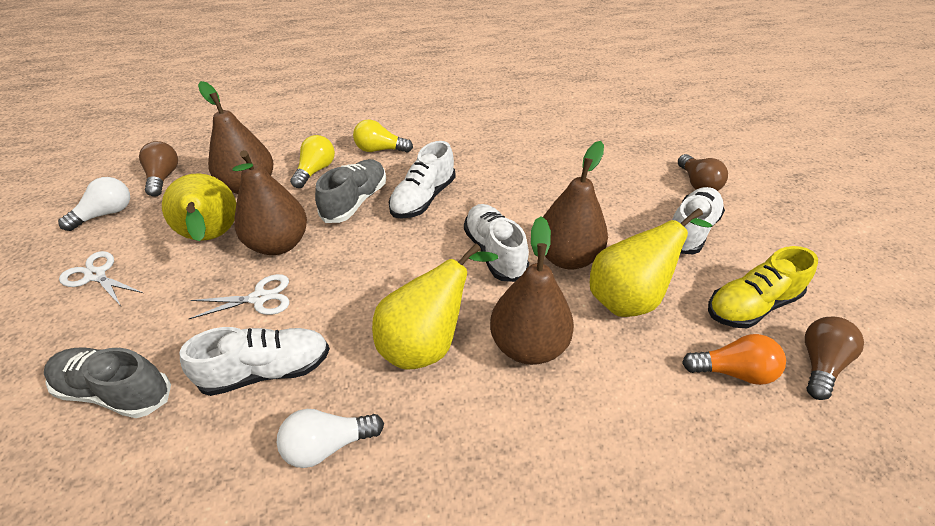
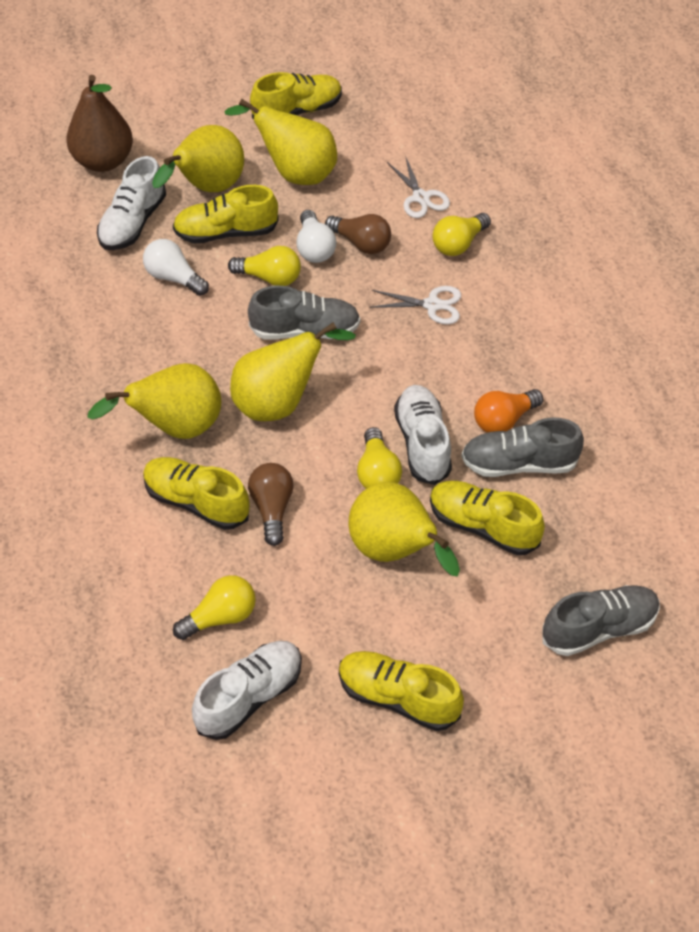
brown light bulb: 3 -> 2
brown pear: 4 -> 1
grey shoe: 2 -> 3
white shoe: 4 -> 3
yellow light bulb: 2 -> 4
yellow pear: 3 -> 5
yellow shoe: 1 -> 5

